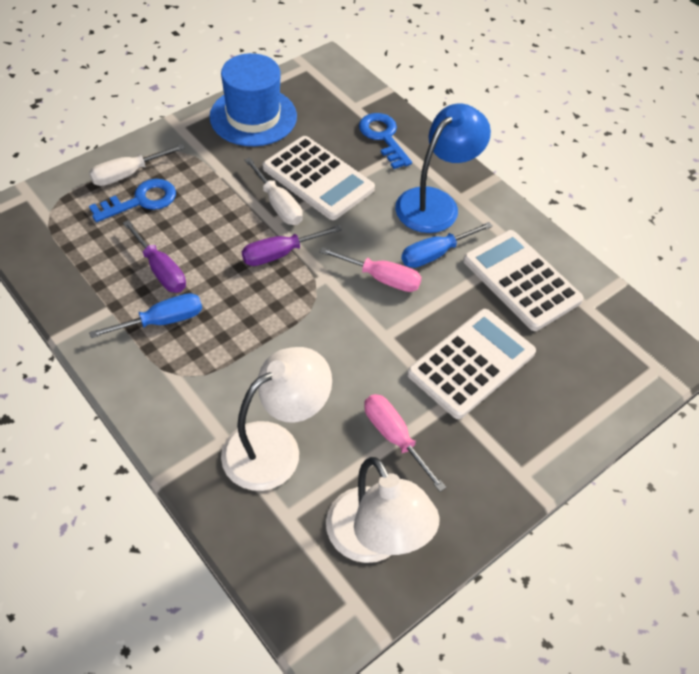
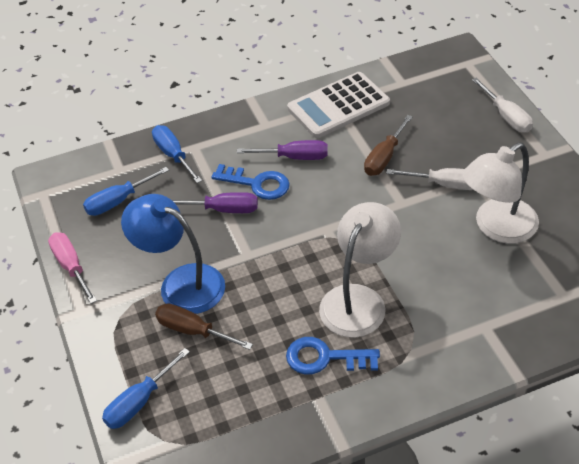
blue hat: 1 -> 0
blue screwdriver: 2 -> 3
brown screwdriver: 0 -> 2
pink screwdriver: 2 -> 1
white calculator: 3 -> 1

